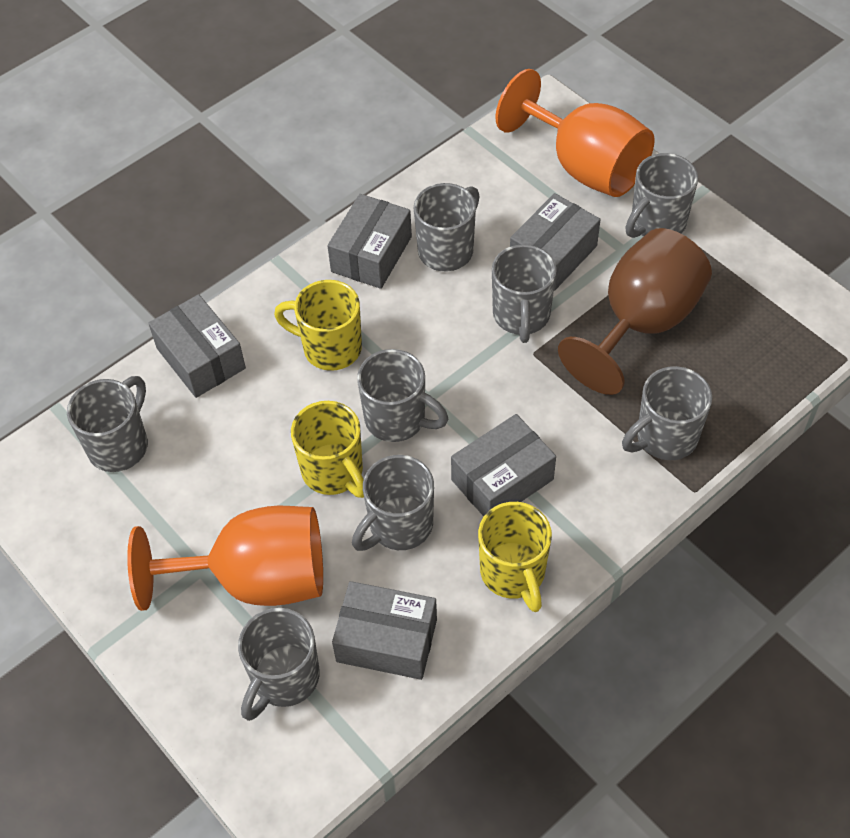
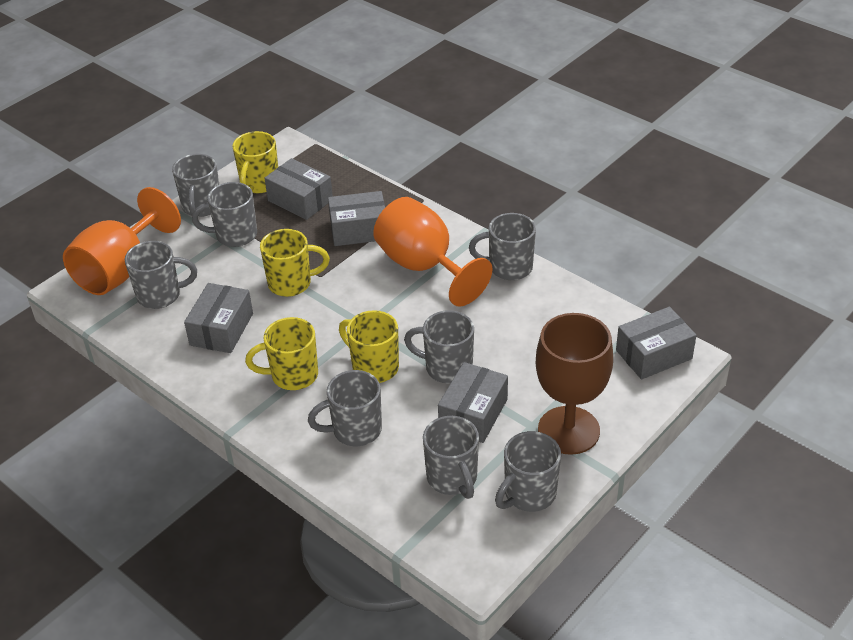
yellow mug: 3 -> 4

